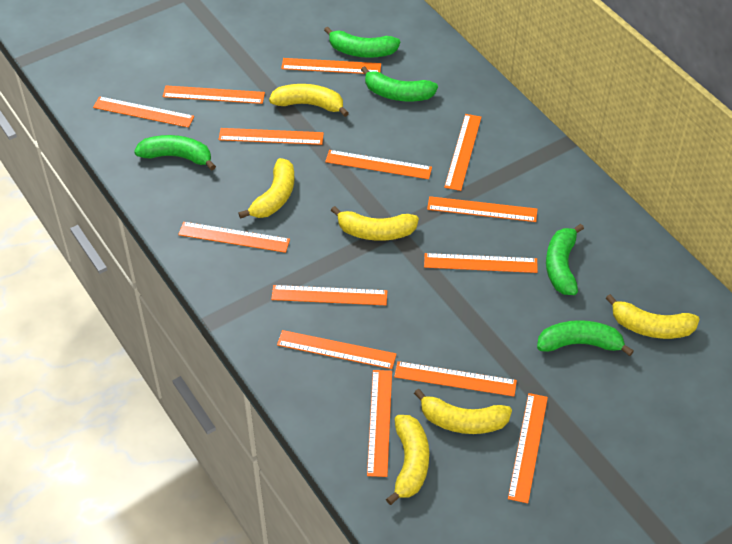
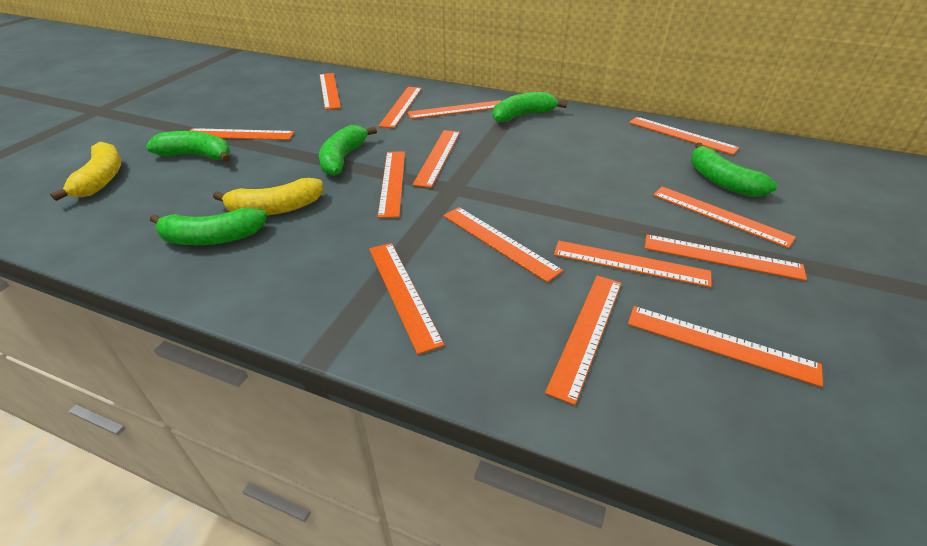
yellow banana: 6 -> 2

